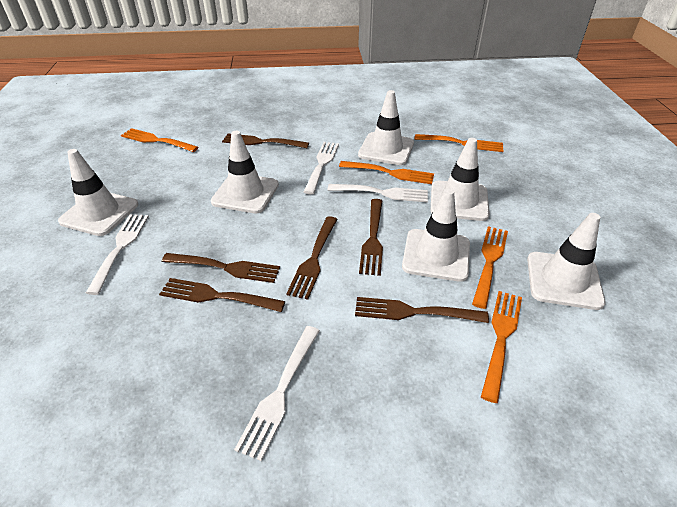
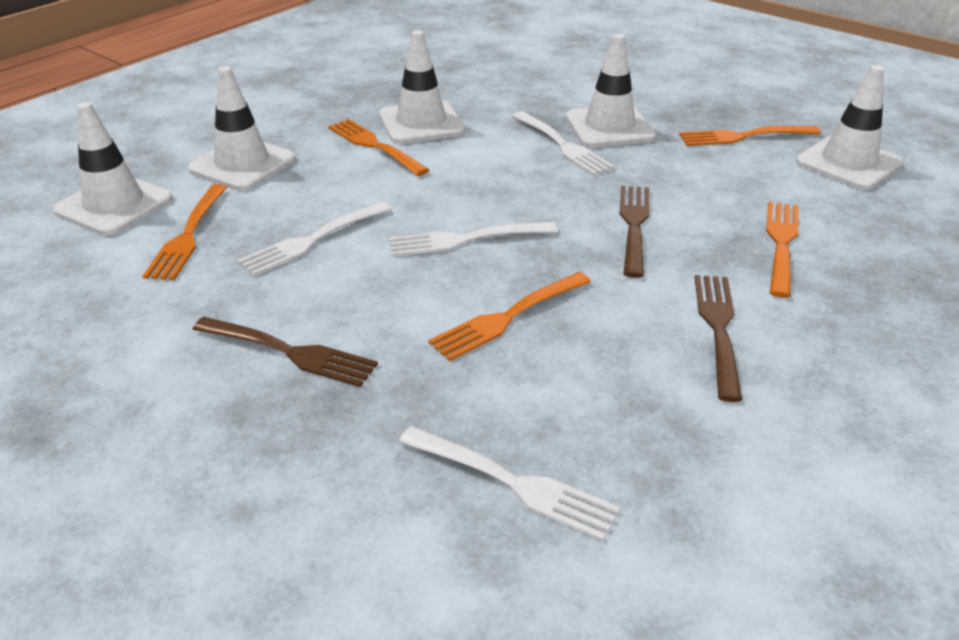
brown fork: 6 -> 3
white traffic cone: 6 -> 5

